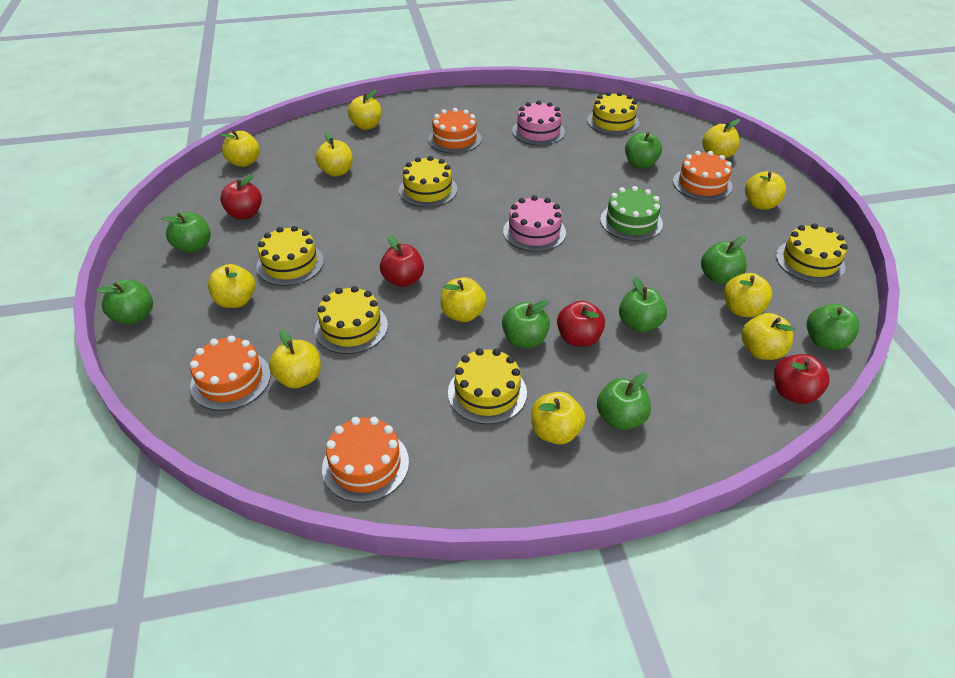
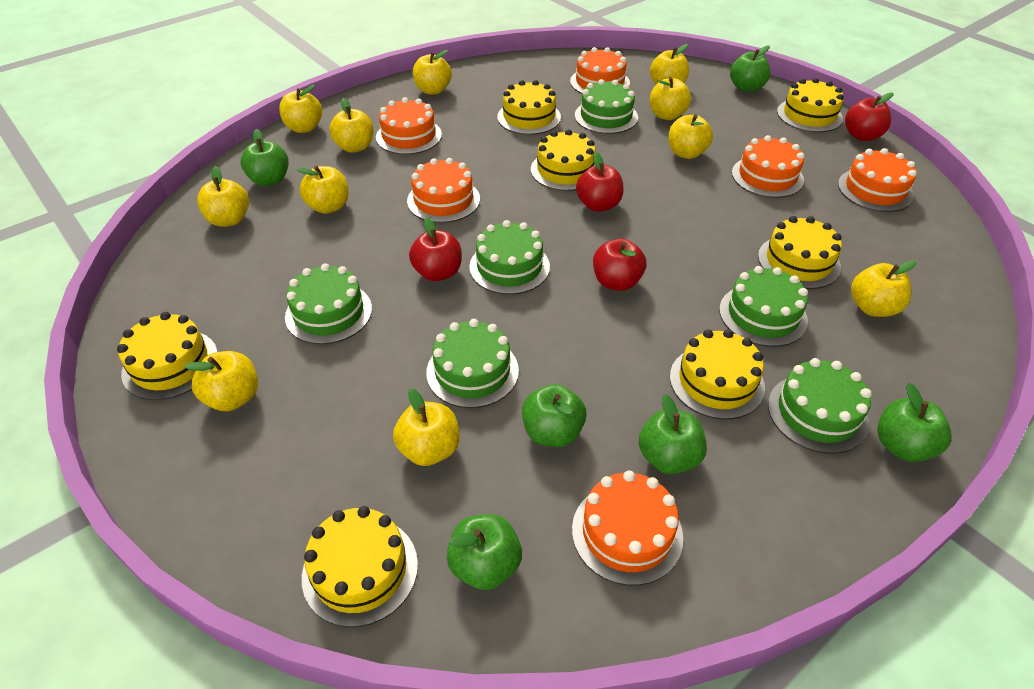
green apple: 8 -> 6
green cake: 1 -> 6
orange cake: 4 -> 6
pink cake: 2 -> 0
yellow cake: 6 -> 7

